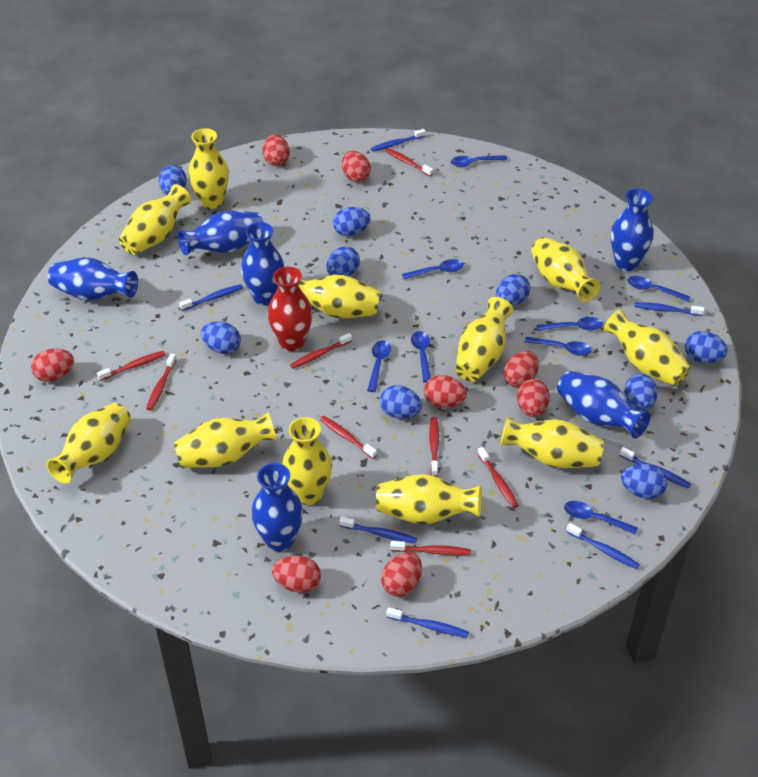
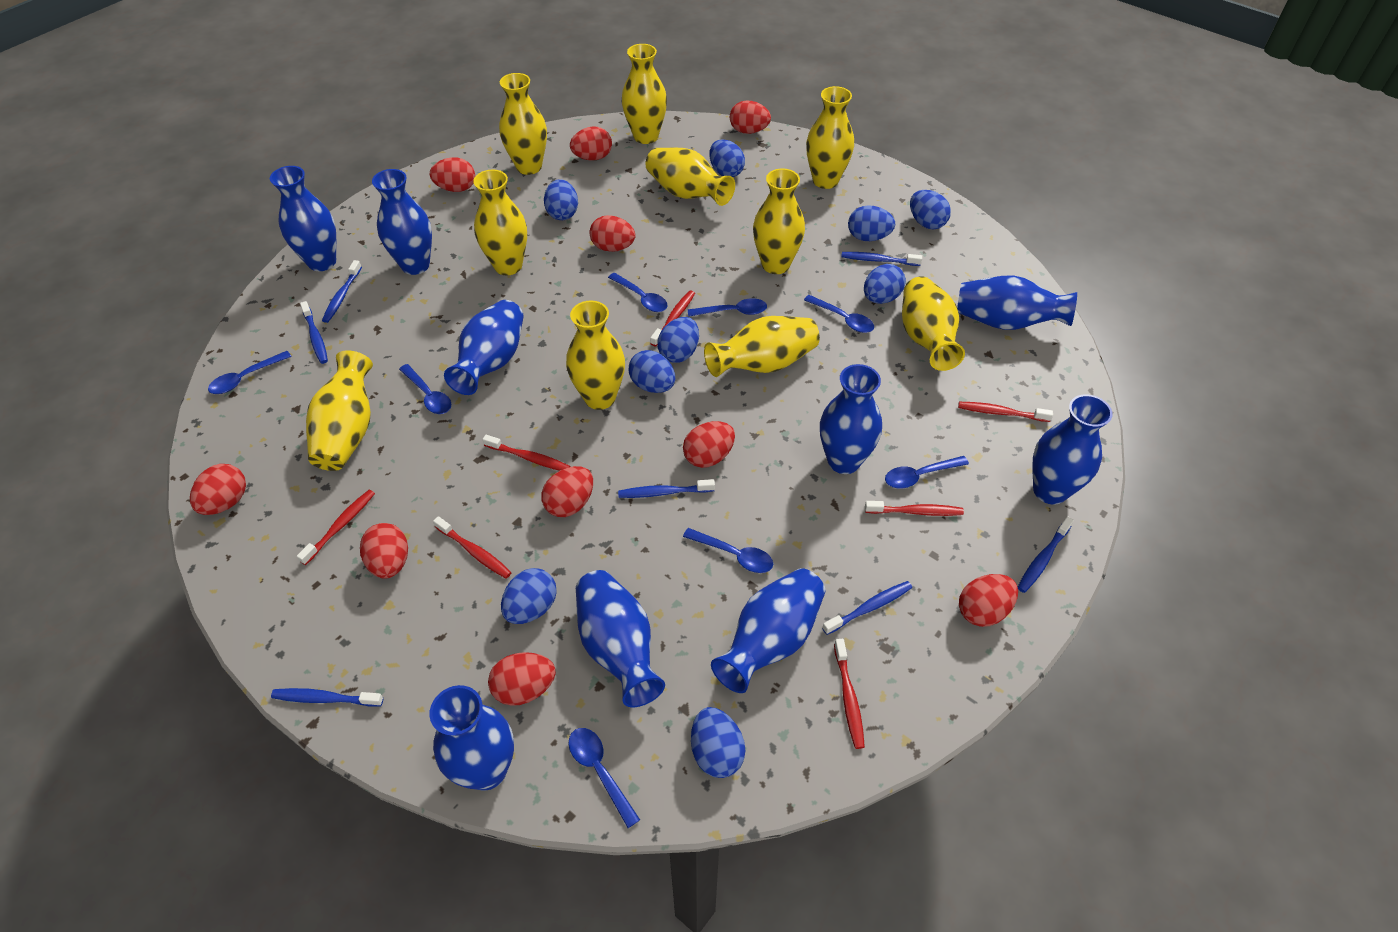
blue vase: 6 -> 9
red egg: 8 -> 10
red toothbrush: 8 -> 7
red vase: 1 -> 0
yellow vase: 11 -> 10

